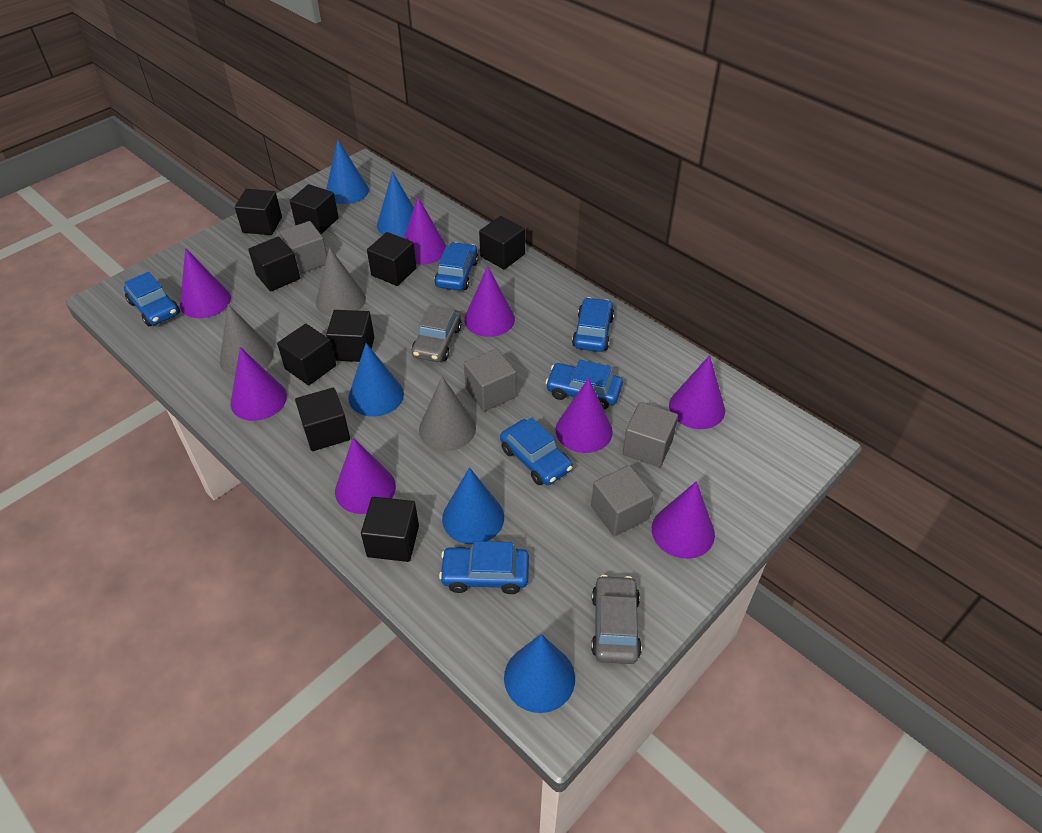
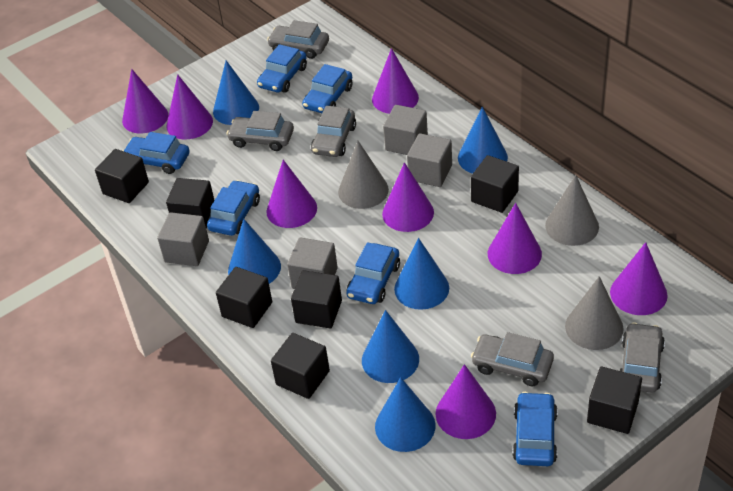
black cube: 9 -> 7
blue cone: 5 -> 6
grey car: 2 -> 5

